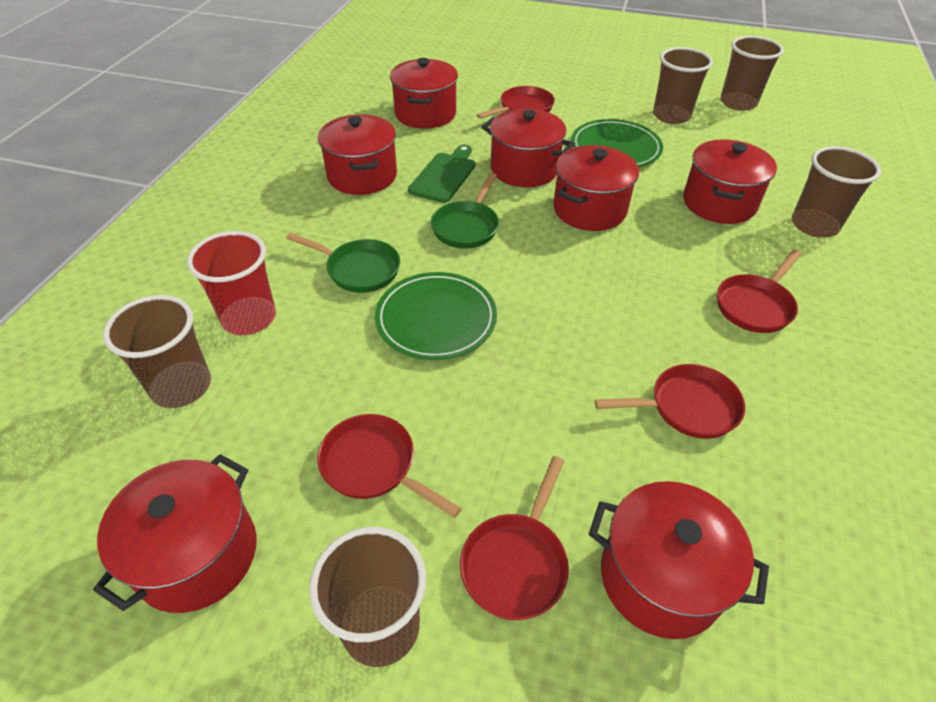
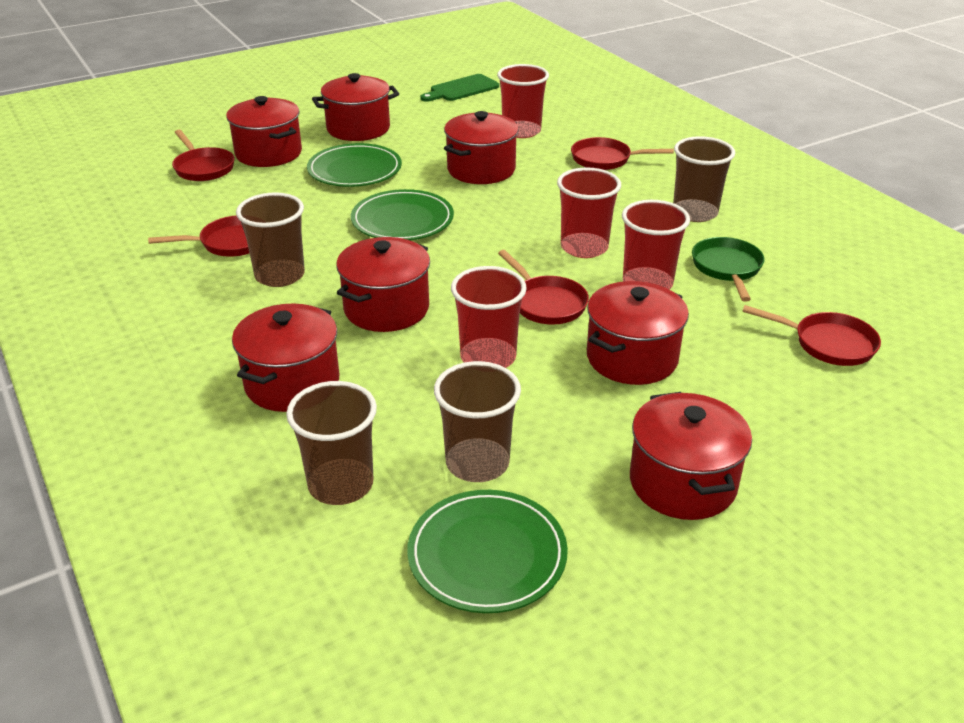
brown cup: 5 -> 4
green pan: 2 -> 1
green plate: 2 -> 3
red cup: 1 -> 4

